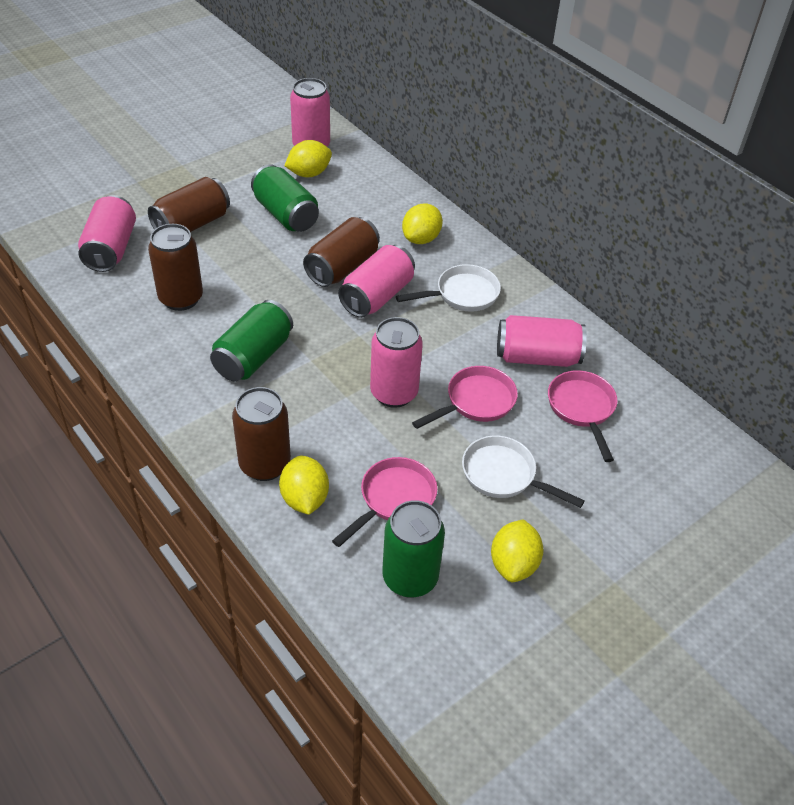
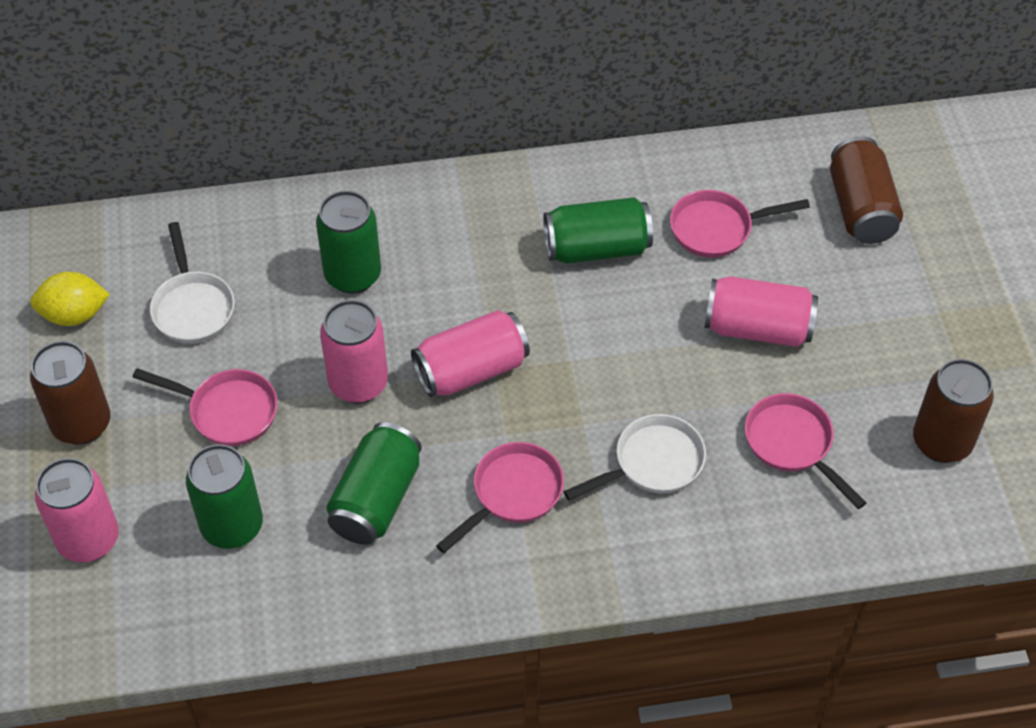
brown can: 4 -> 3
green can: 3 -> 4
pink can: 5 -> 4
pink pan: 3 -> 4
yellow lemon: 4 -> 1

